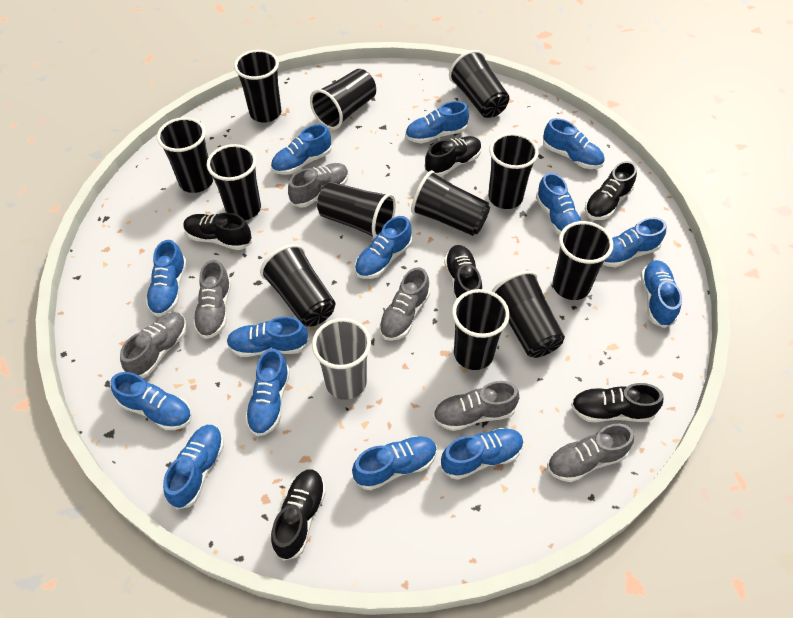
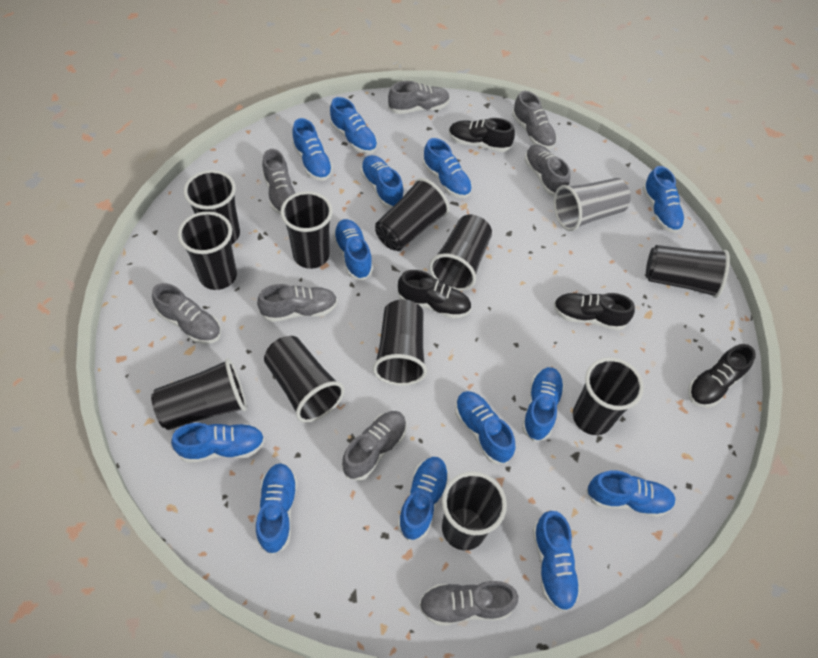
black cup: 12 -> 11
black shoe: 6 -> 4
blue shoe: 14 -> 13
grey shoe: 6 -> 8

